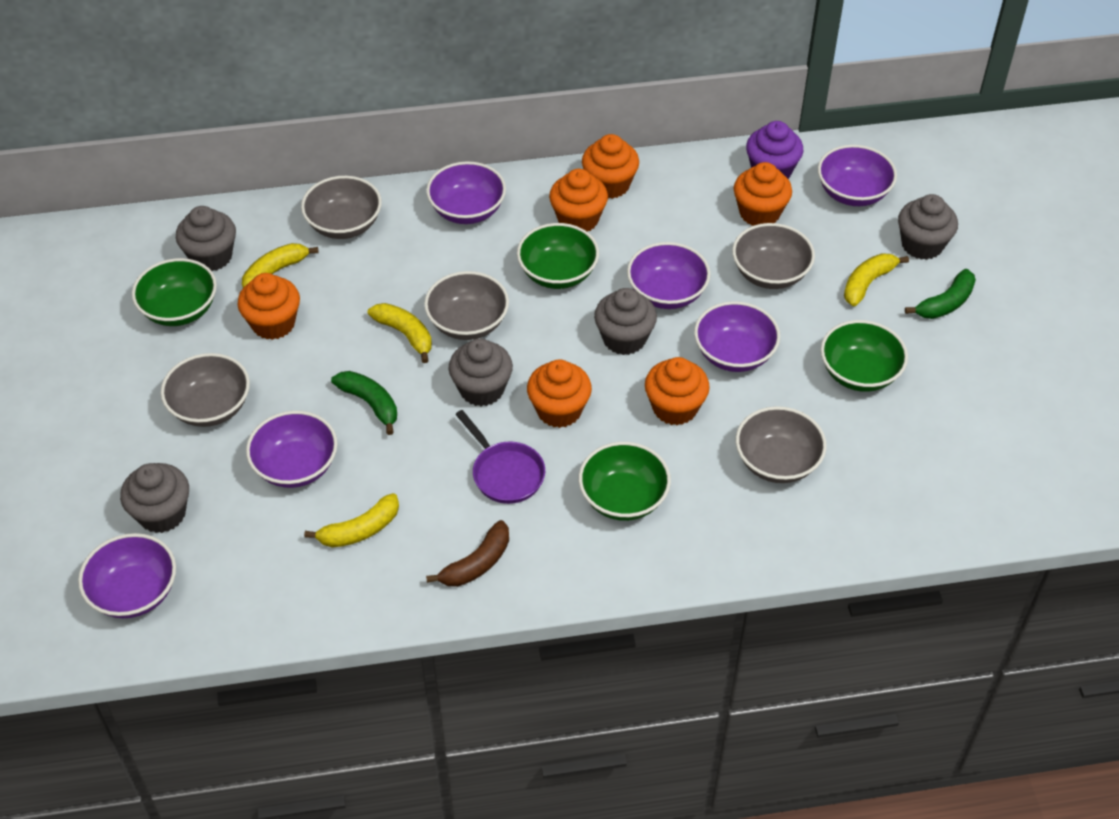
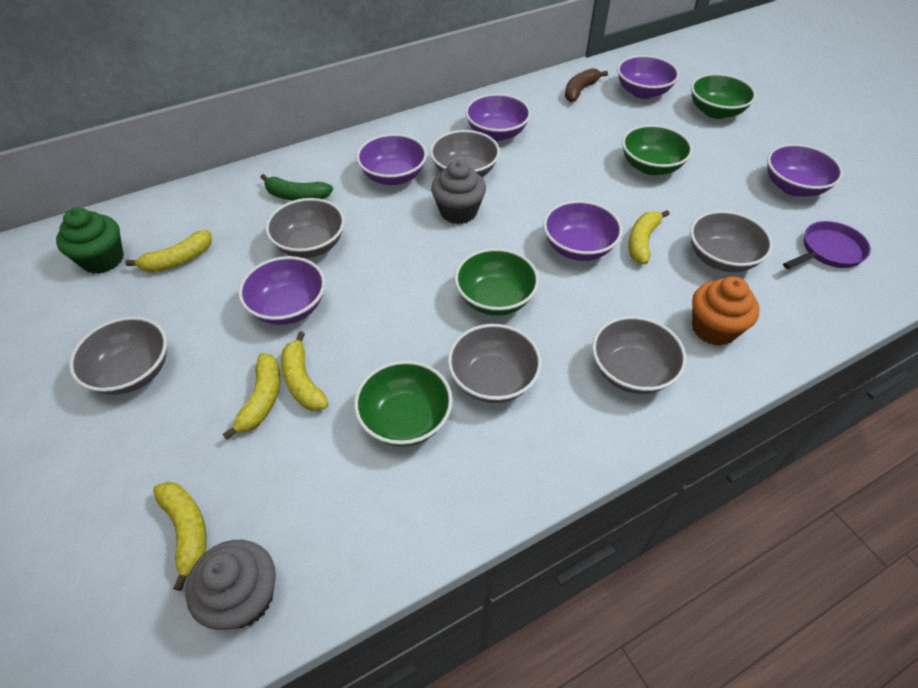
green banana: 2 -> 1
green cupcake: 0 -> 1
grey bowl: 5 -> 6
grey cupcake: 5 -> 2
orange cupcake: 6 -> 1
purple cupcake: 1 -> 0
yellow banana: 4 -> 5

